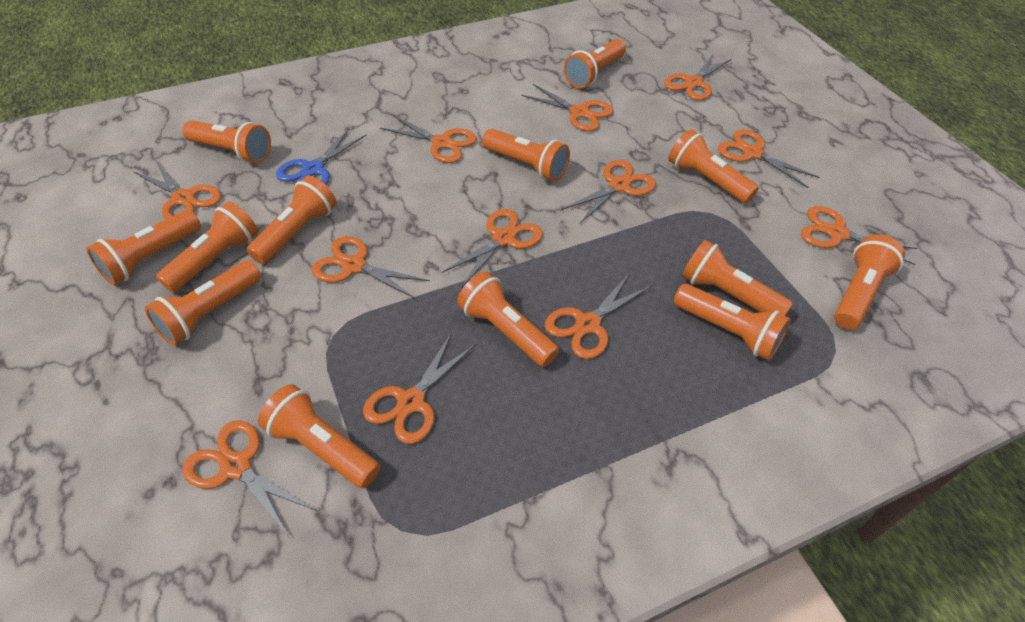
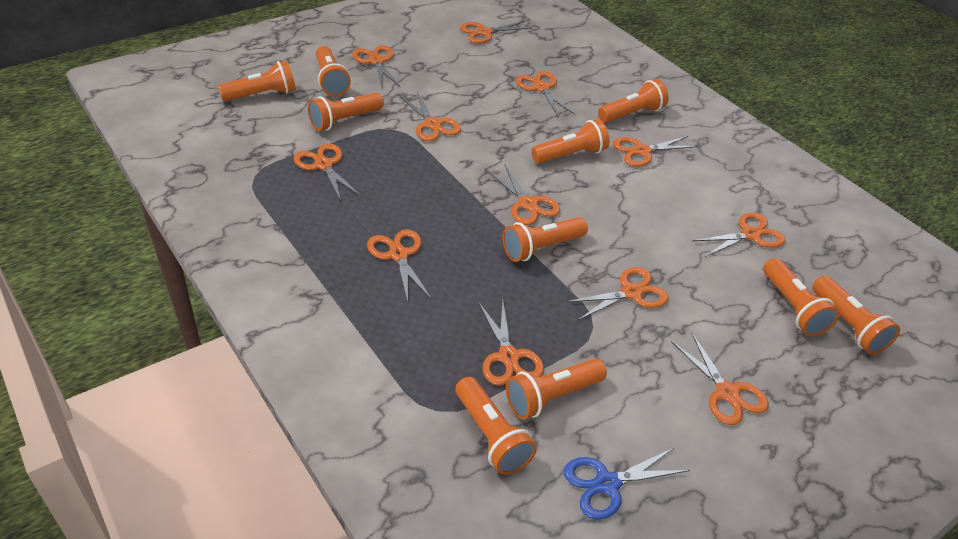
orange flashlight: 13 -> 10

